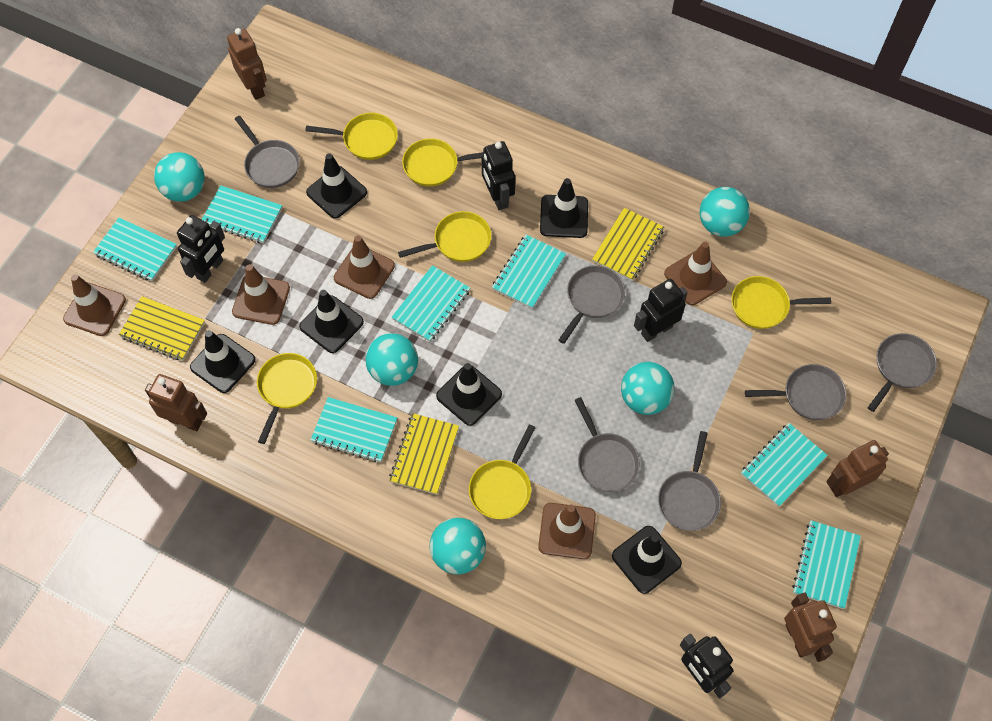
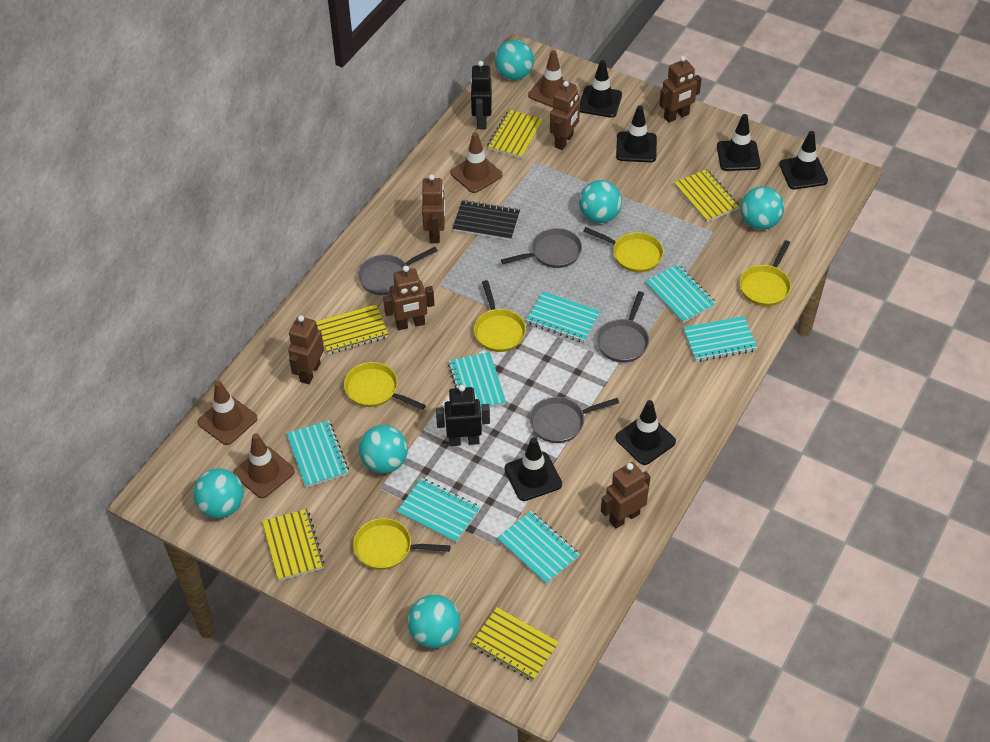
black notebook: 0 -> 1
black robot: 4 -> 2
brown robot: 4 -> 6
brown traffic cone: 5 -> 4
grey pan: 6 -> 4
turquoise ball: 5 -> 6
yellow notebook: 3 -> 5
yellow pan: 6 -> 5

